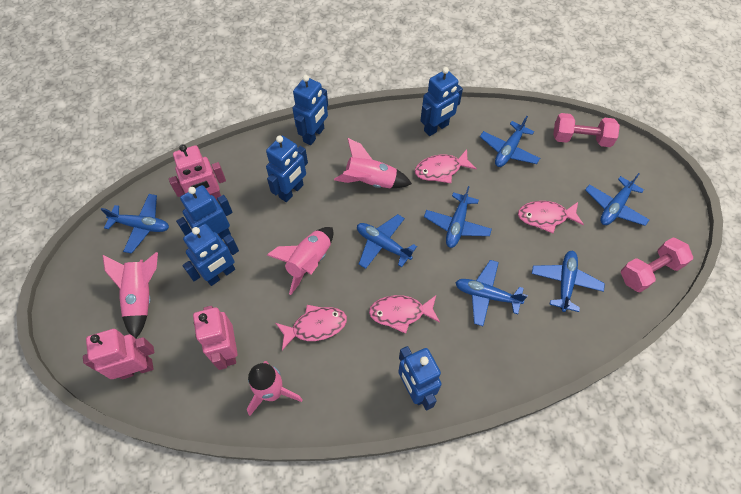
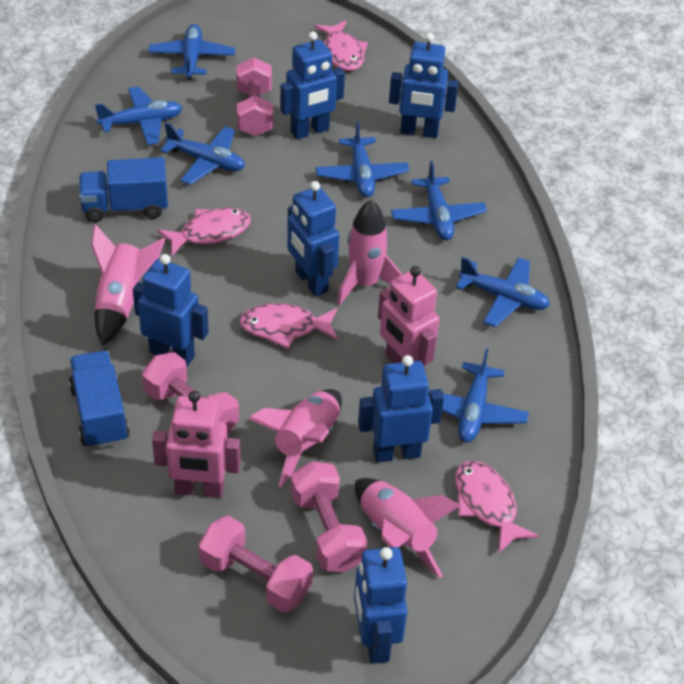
blue truck: 0 -> 2
pink dumbbell: 2 -> 4
pink robot: 3 -> 2

